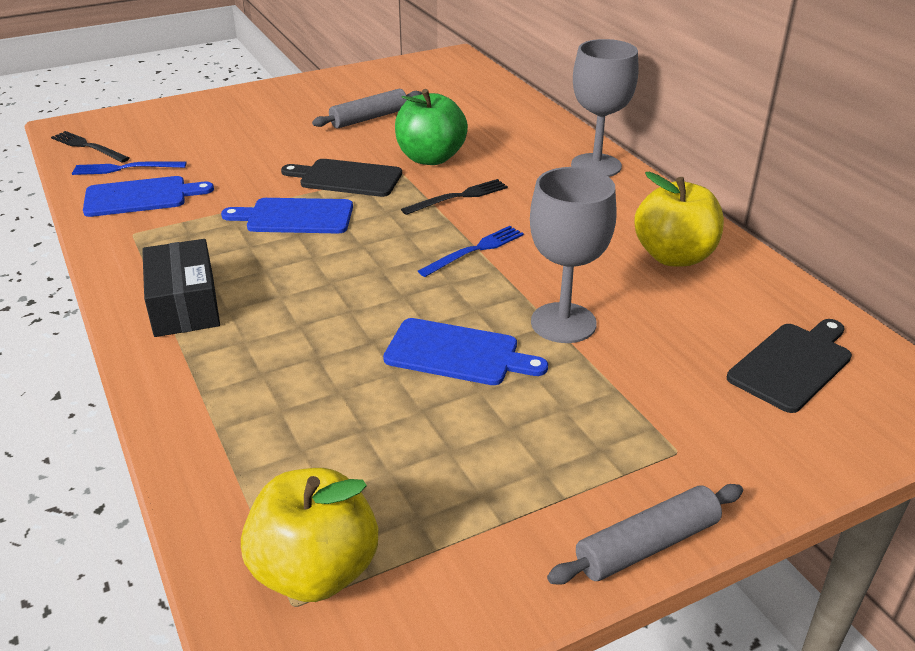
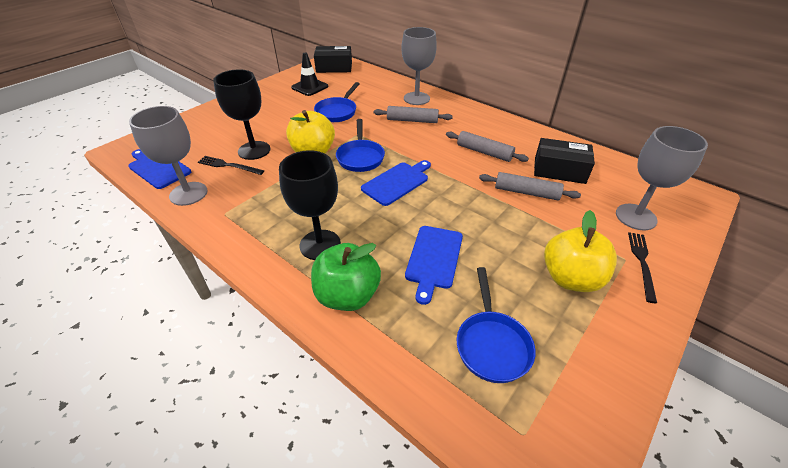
black box: 1 -> 2
black cutting board: 2 -> 0
black goblet: 0 -> 2
black traffic cone: 0 -> 1
blue fork: 2 -> 0
blue pan: 0 -> 3
grey goblet: 2 -> 3
grey rolling pin: 2 -> 3

